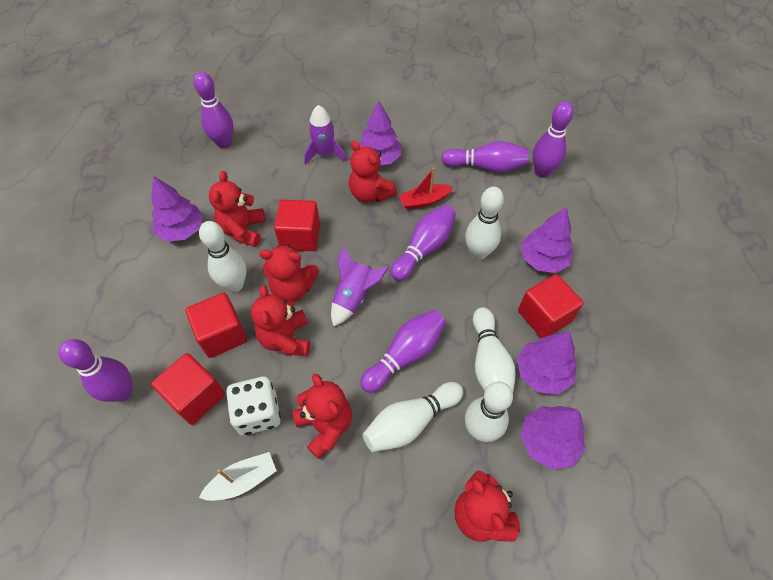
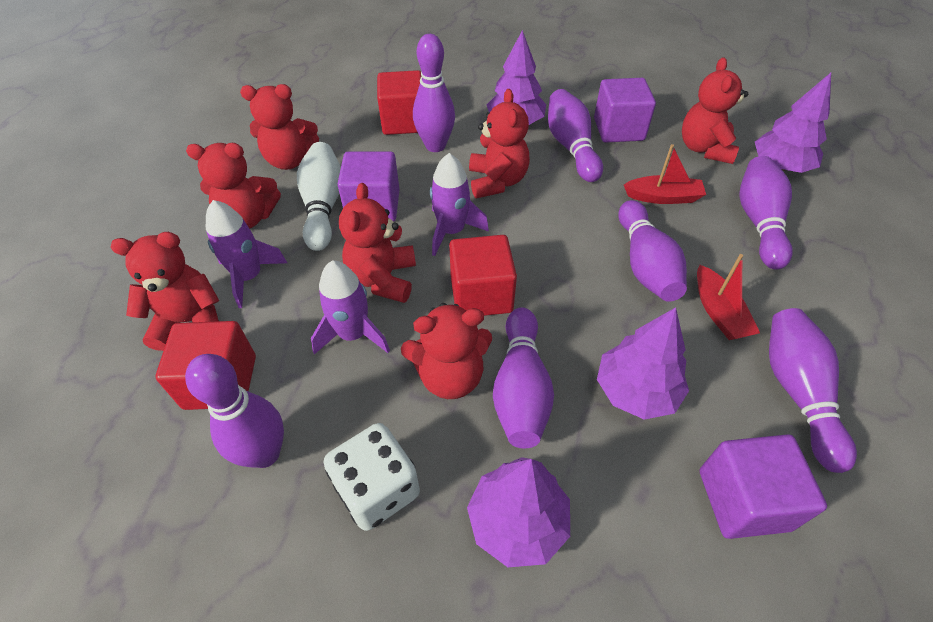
purple bowling pin: 6 -> 7
purple cube: 0 -> 3
purple rocket: 2 -> 3
purple tree: 5 -> 4
red boat: 1 -> 2
red cube: 4 -> 3
red teddy bear: 6 -> 7
white boat: 1 -> 0
white bowling pin: 5 -> 1

